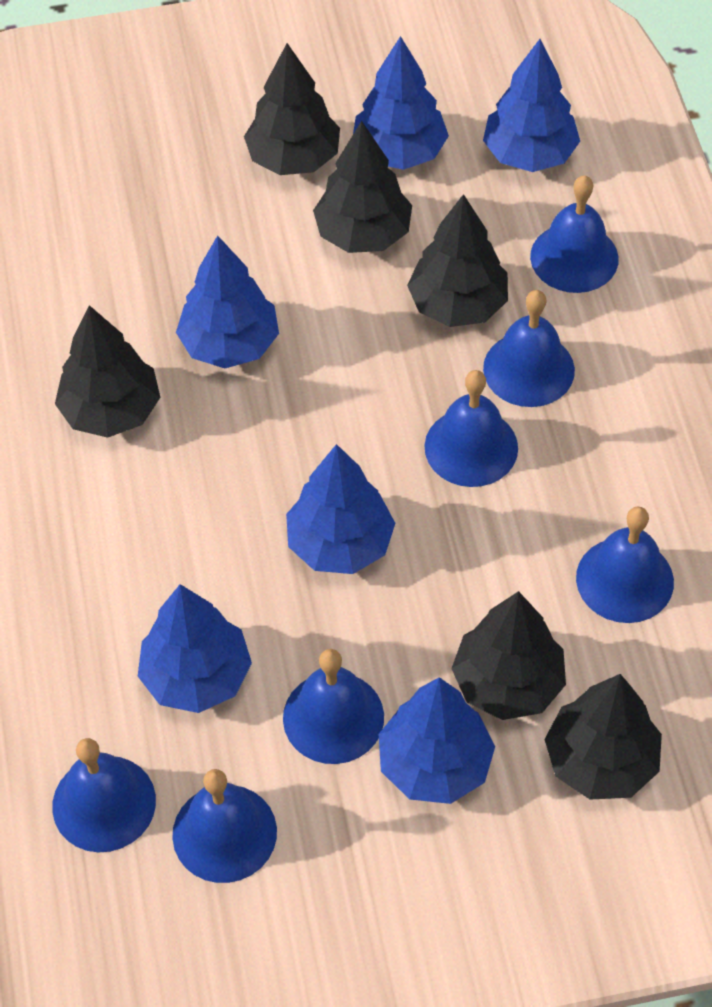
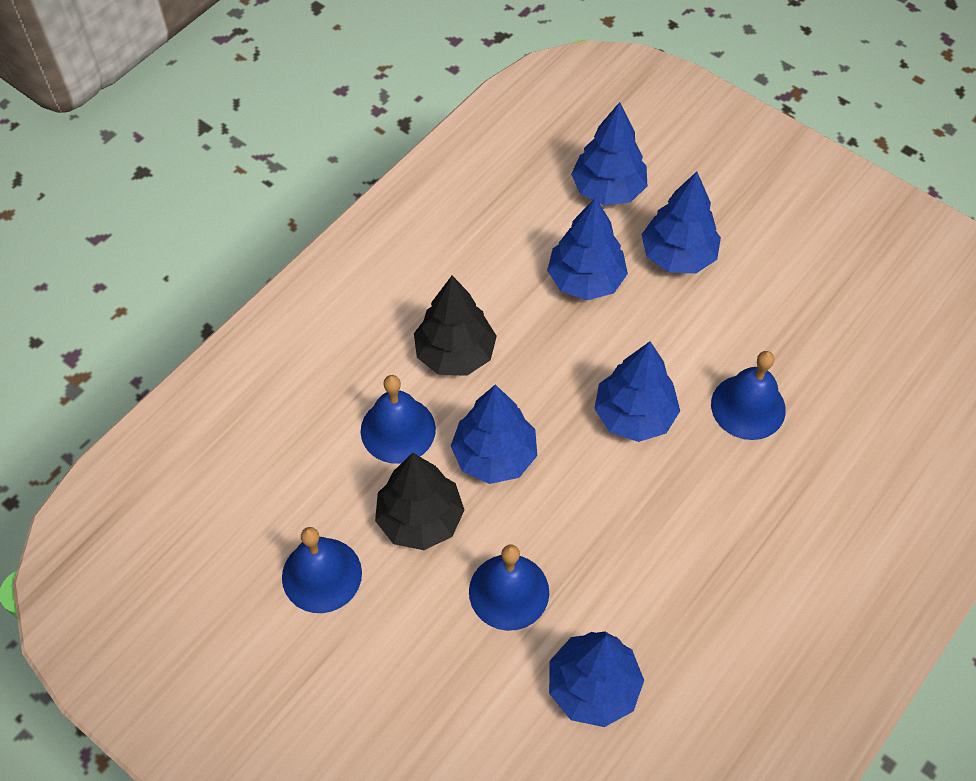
black tree: 6 -> 2
blue bell: 7 -> 4

